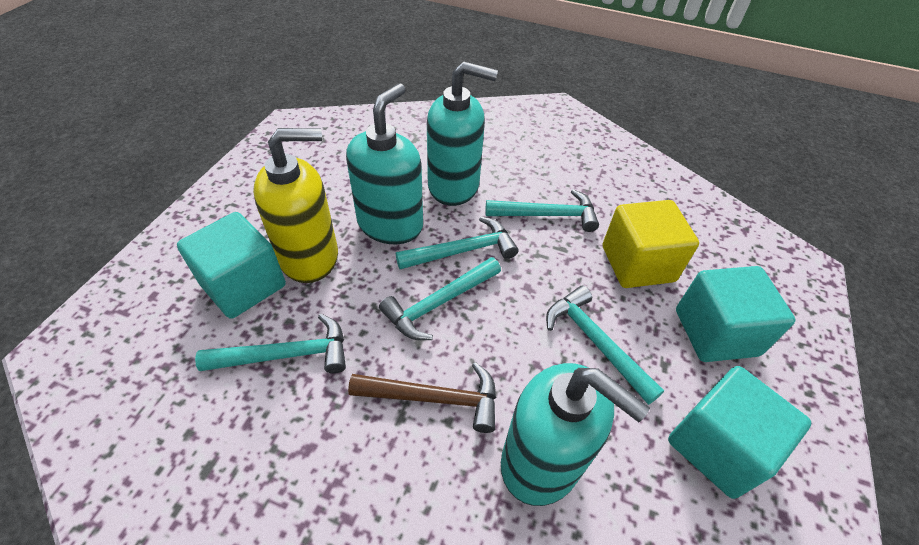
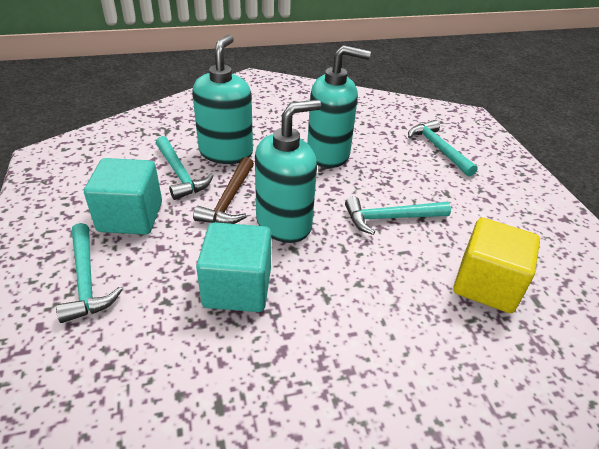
turquoise cube: 3 -> 2
turquoise hammer: 5 -> 4
yellow soap dispenser: 1 -> 0

